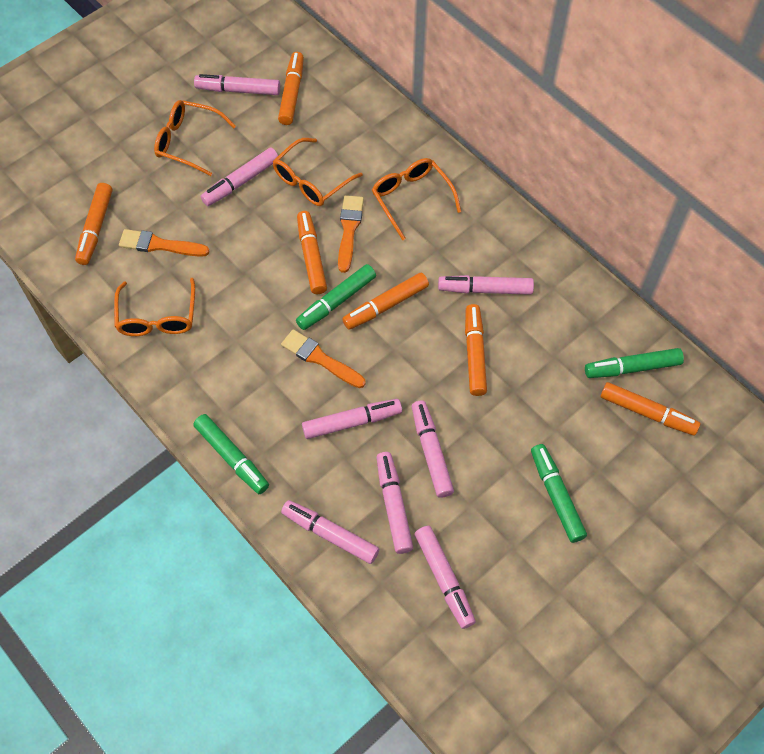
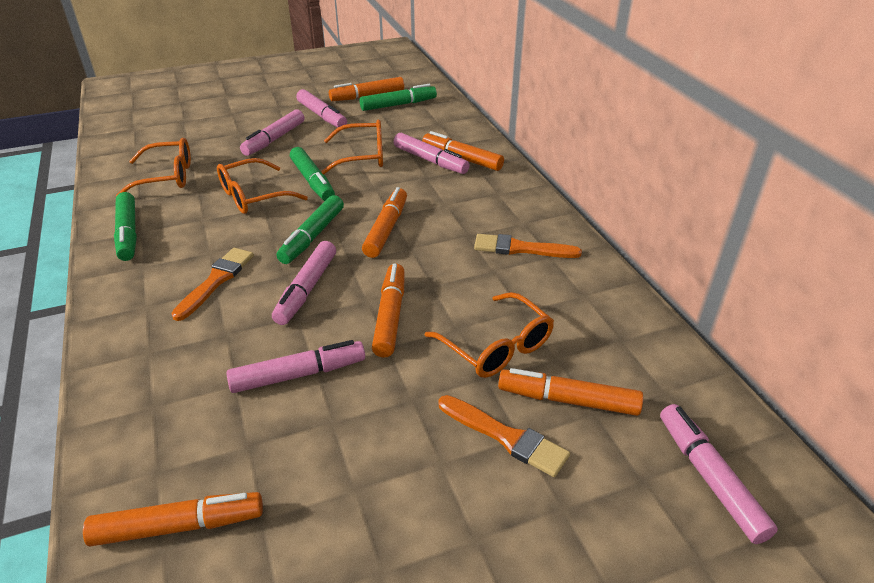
pink marker: 8 -> 6

